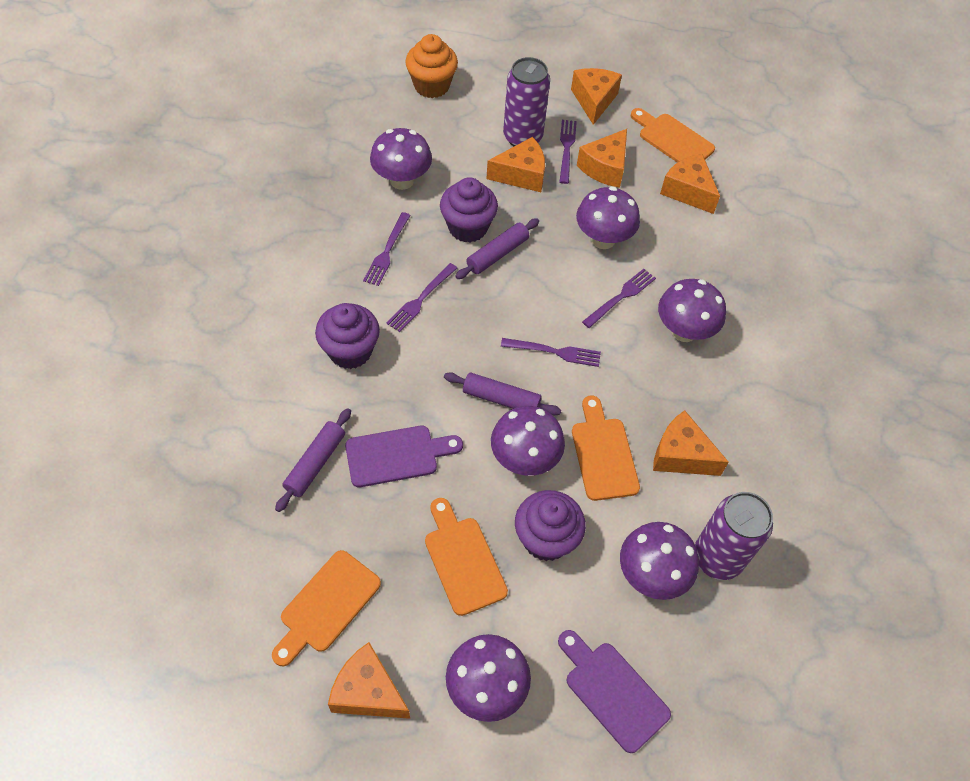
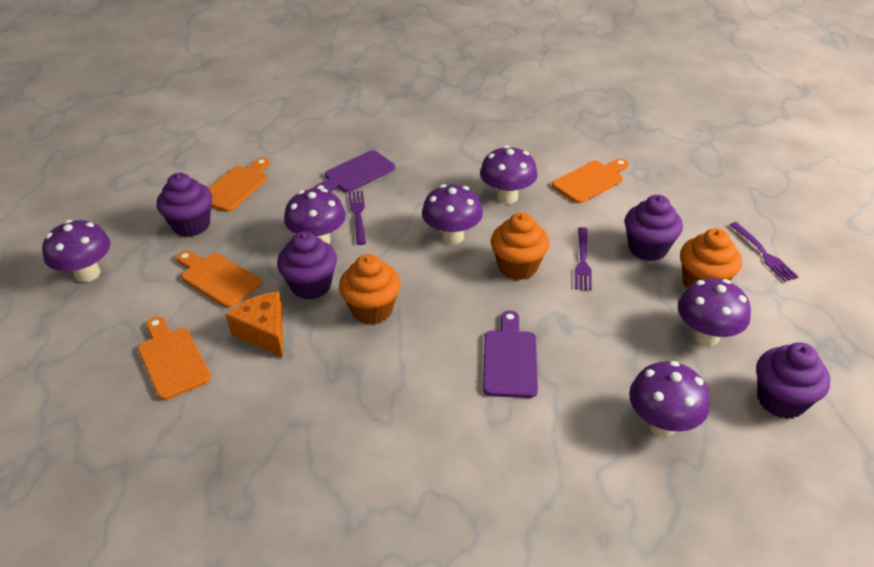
orange cheese: 6 -> 1
orange cupcake: 1 -> 3
purple can: 2 -> 0
purple cupcake: 3 -> 4
purple fork: 5 -> 3
purple rolling pin: 3 -> 0

